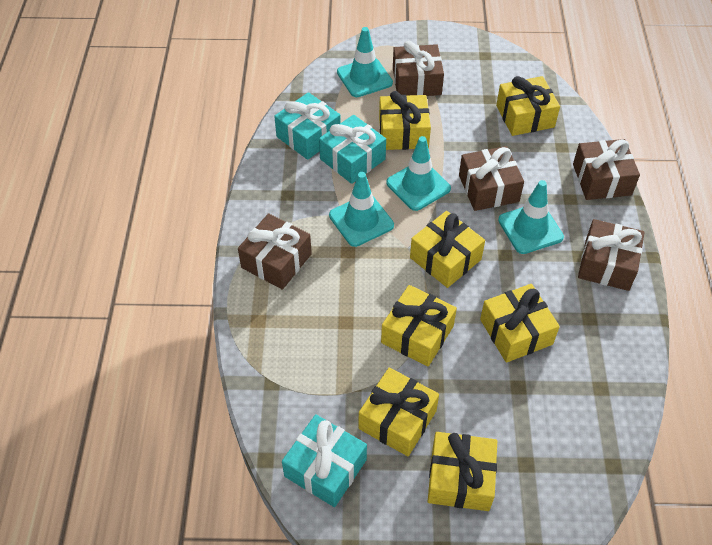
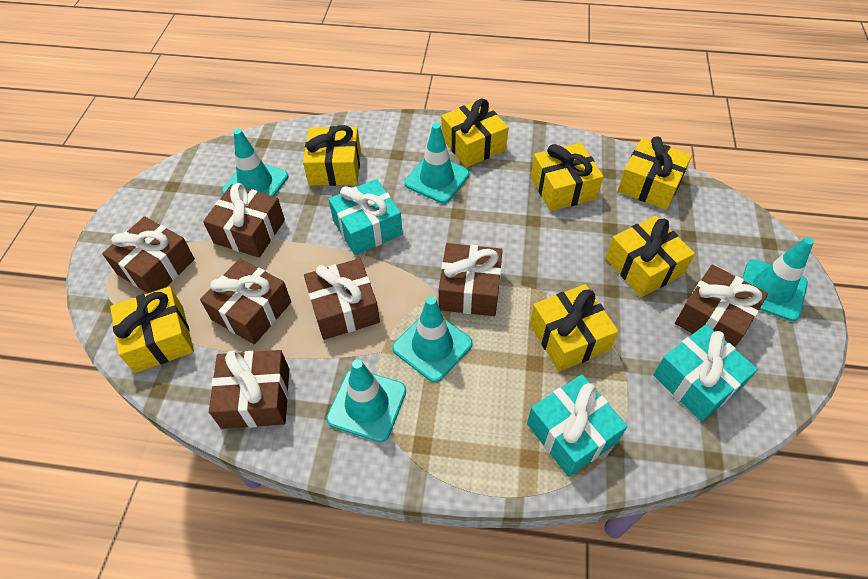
brown gift: 5 -> 7
turquoise traffic cone: 4 -> 5

